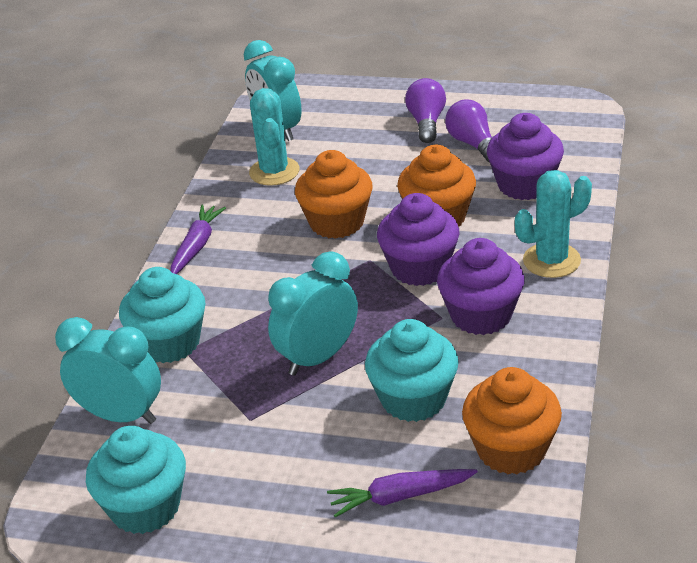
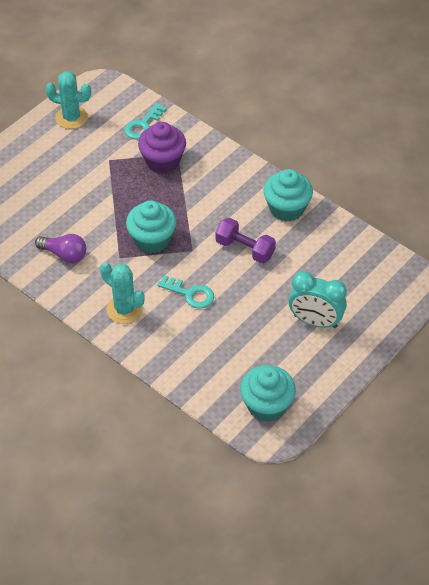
orange cupcake: 3 -> 0
purple carrot: 2 -> 0
purple cupcake: 3 -> 1
purple dumbbell: 0 -> 1
purple light bulb: 2 -> 1
turquoise clock: 3 -> 1
turquoise key: 0 -> 2

